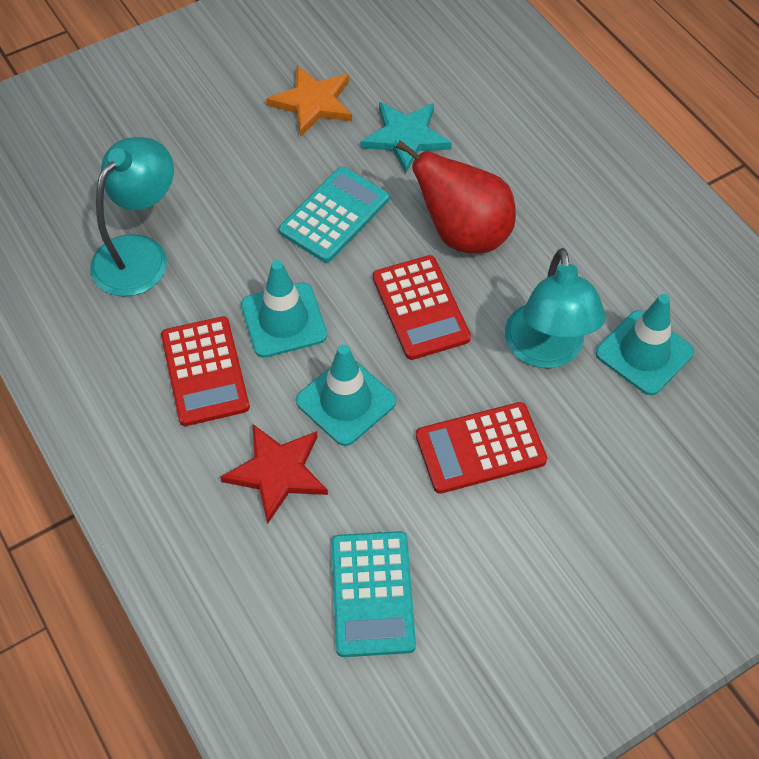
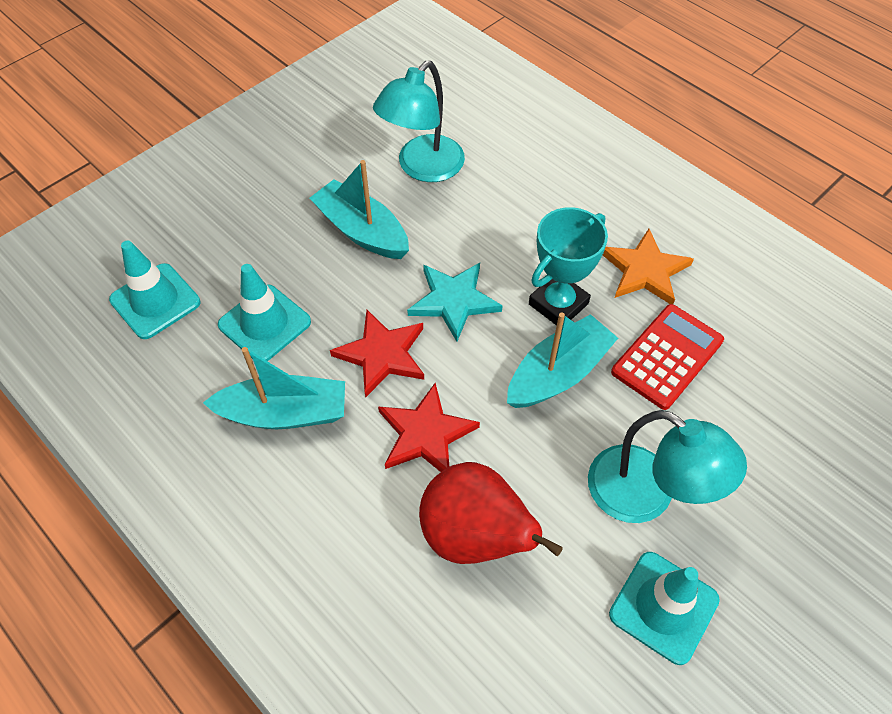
red calculator: 3 -> 1
red star: 1 -> 2
turquoise boat: 0 -> 3
turquoise calculator: 2 -> 0
turquoise trophy: 0 -> 1

